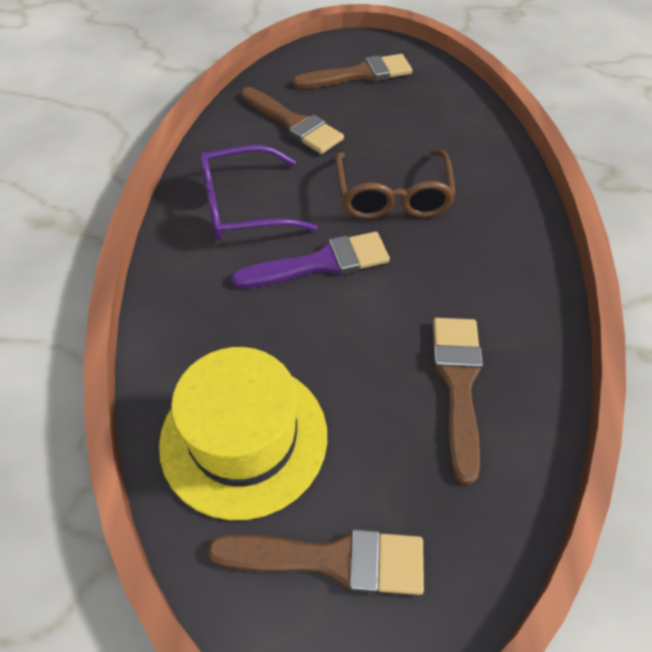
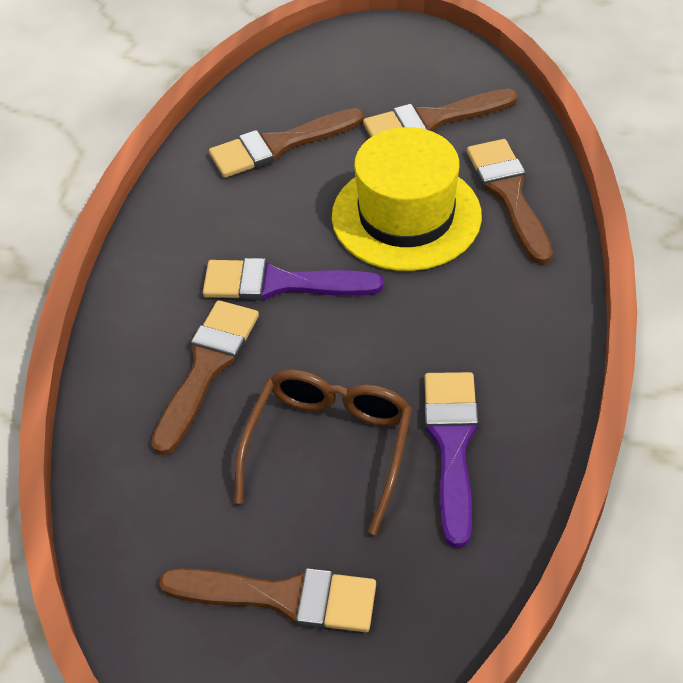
brown brush: 4 -> 5
purple brush: 1 -> 2
purple glasses: 1 -> 0

